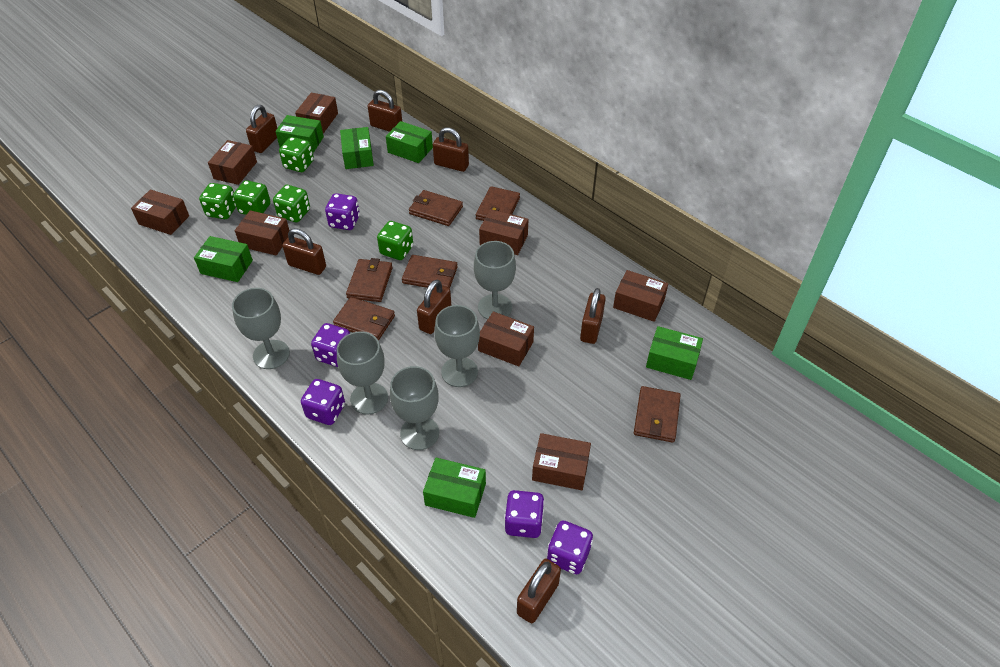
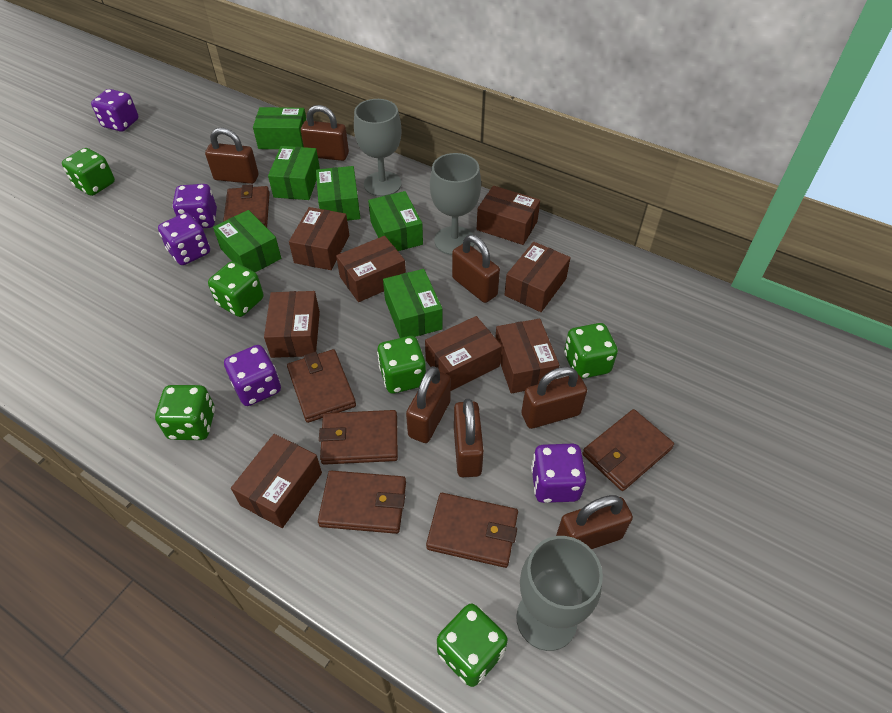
green dice: 5 -> 6
grey goblet: 5 -> 3

